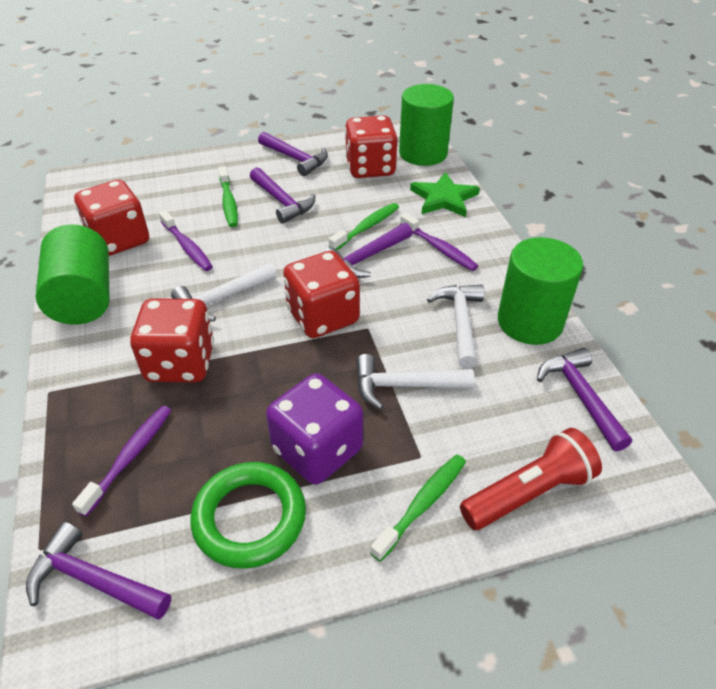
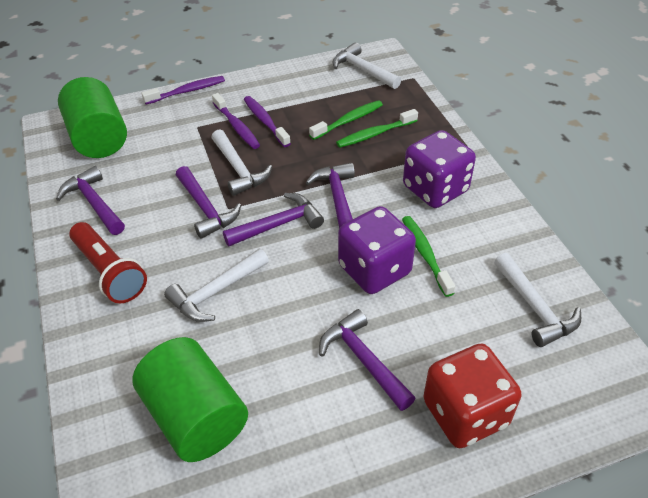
green cylinder: 3 -> 2
green ring: 1 -> 0
green star: 1 -> 0
purple dice: 1 -> 2
red dice: 4 -> 1
white hammer: 3 -> 4

